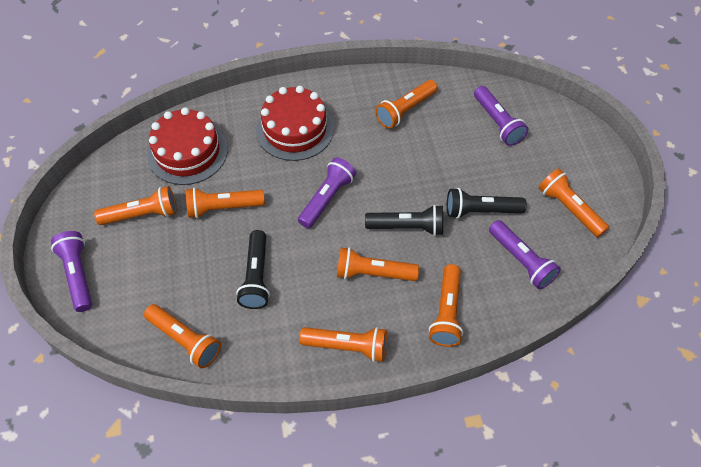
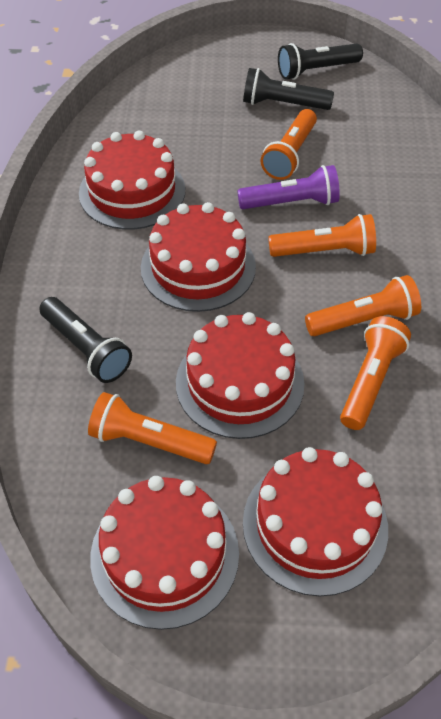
orange flashlight: 8 -> 5
purple flashlight: 4 -> 1
red cake: 2 -> 5

